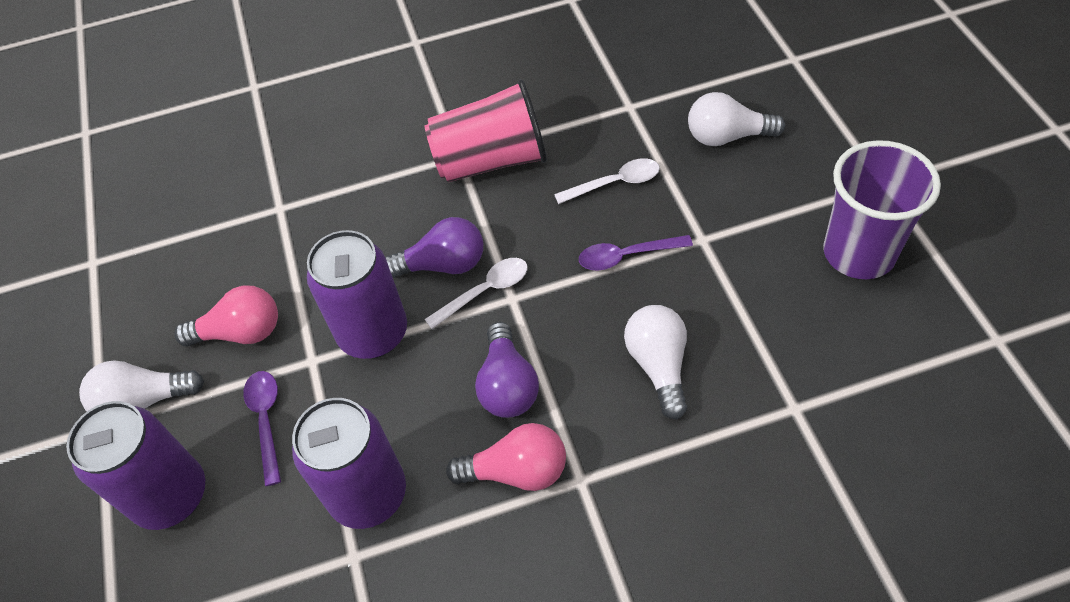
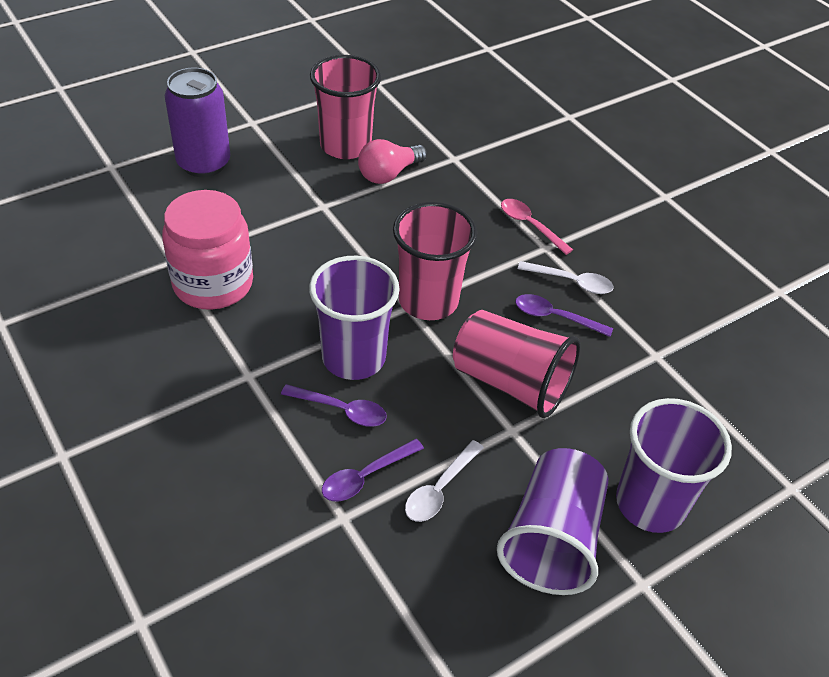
pink cup: 1 -> 3
pink jar: 0 -> 1
pink light bulb: 2 -> 1
pink spoon: 0 -> 1
purple can: 3 -> 1
purple cup: 1 -> 3
purple light bulb: 2 -> 0
purple spoon: 2 -> 3
white light bulb: 3 -> 0

